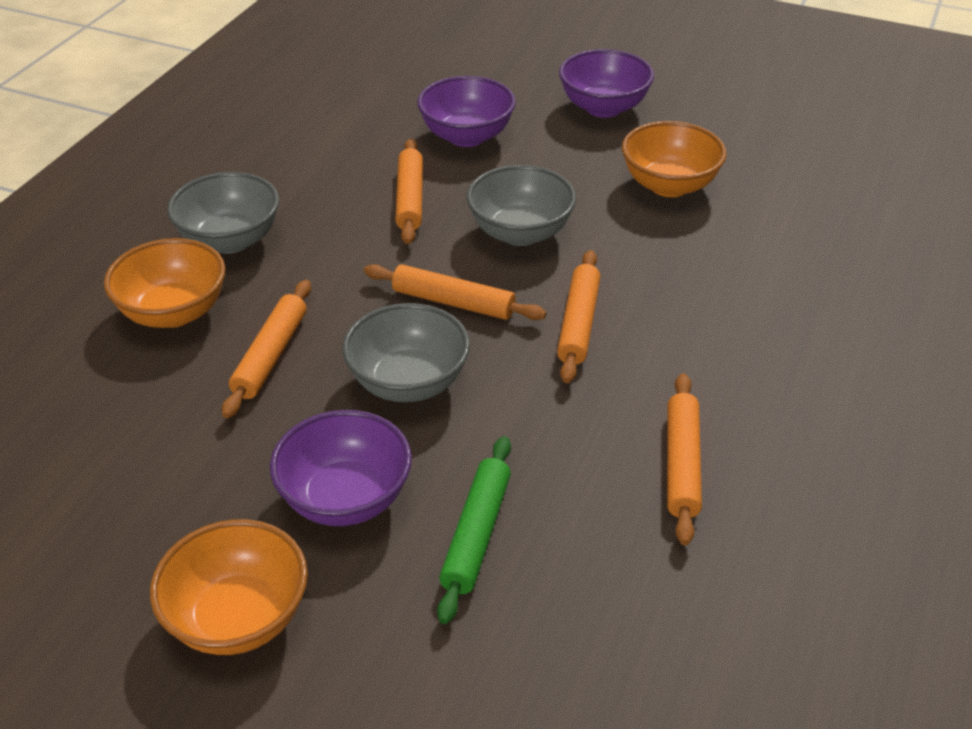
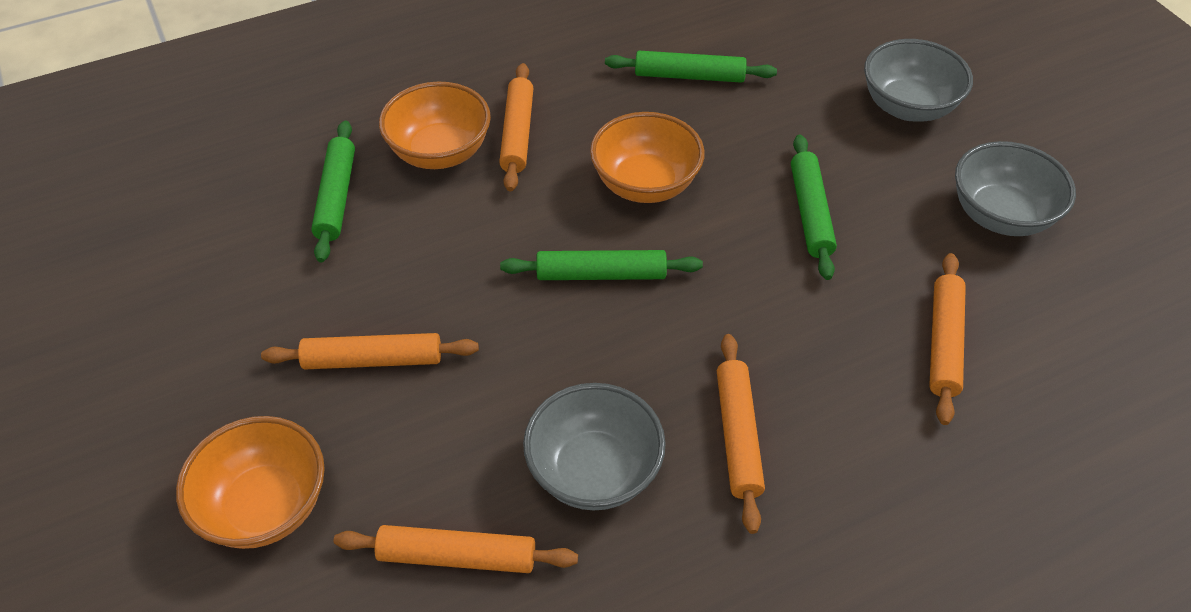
green rolling pin: 1 -> 4
purple bowl: 3 -> 0

